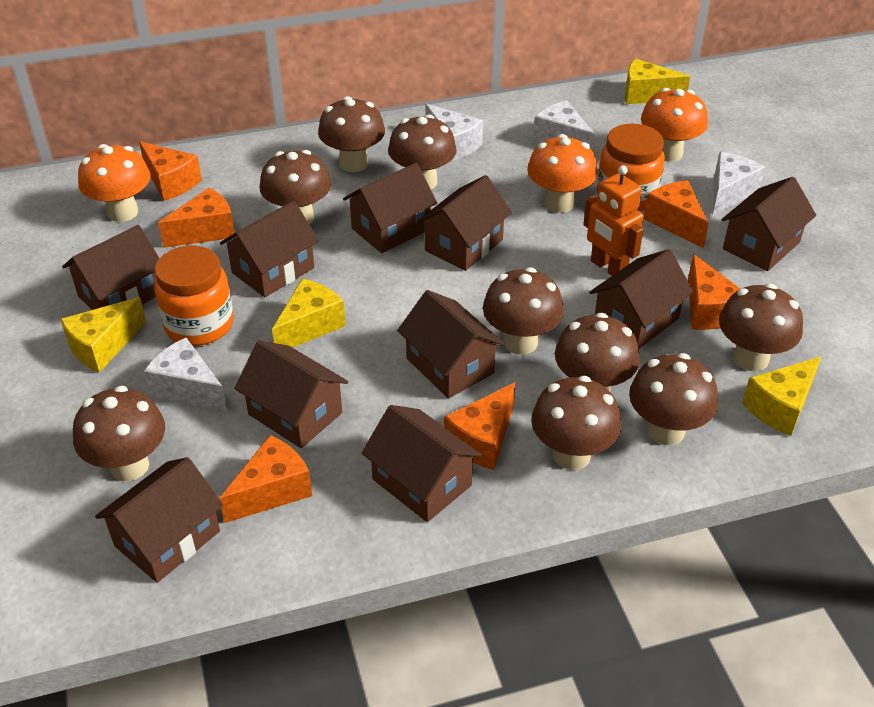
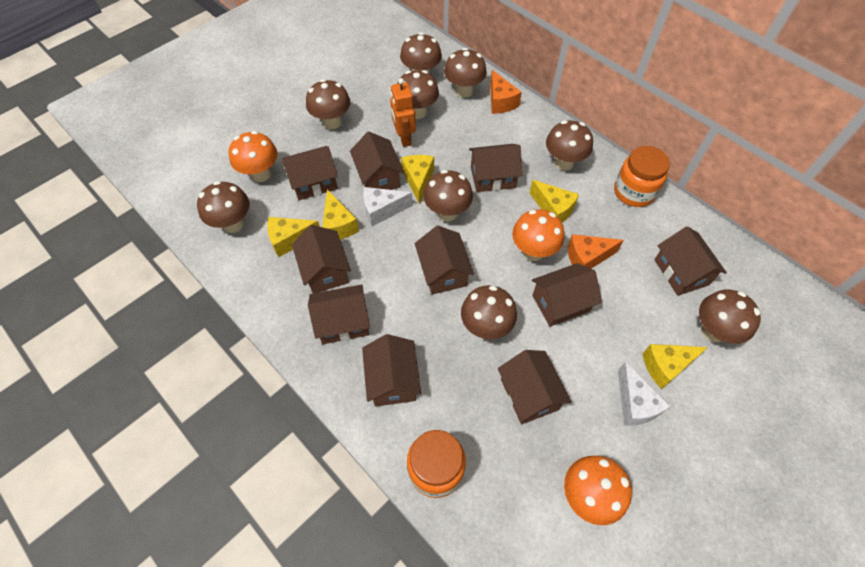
orange cheese: 6 -> 2
white cheese: 4 -> 2
yellow cheese: 4 -> 5

